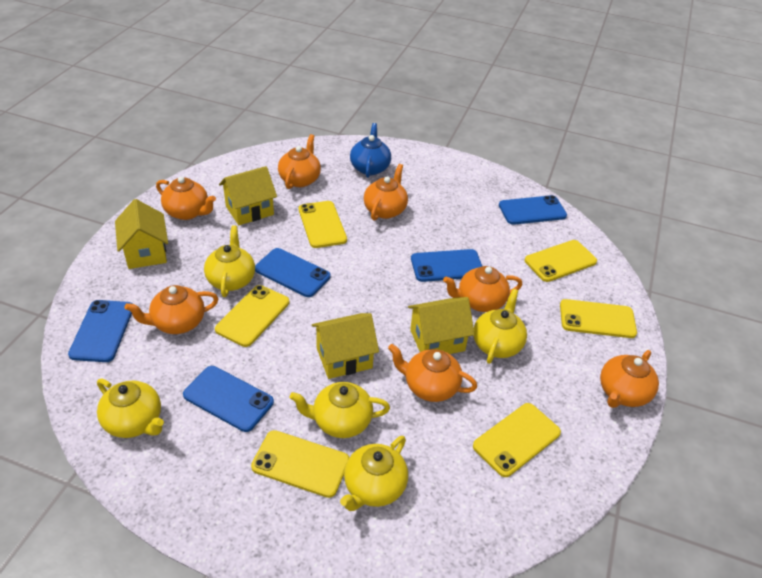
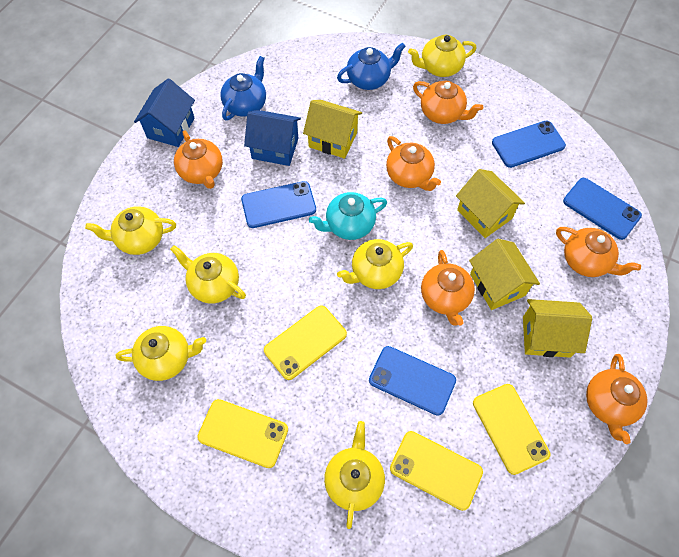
blue house: 0 -> 2
blue phone: 5 -> 4
blue teapot: 1 -> 2
orange teapot: 7 -> 6
turquoise teapot: 0 -> 1
yellow phone: 6 -> 4
yellow teapot: 5 -> 6

